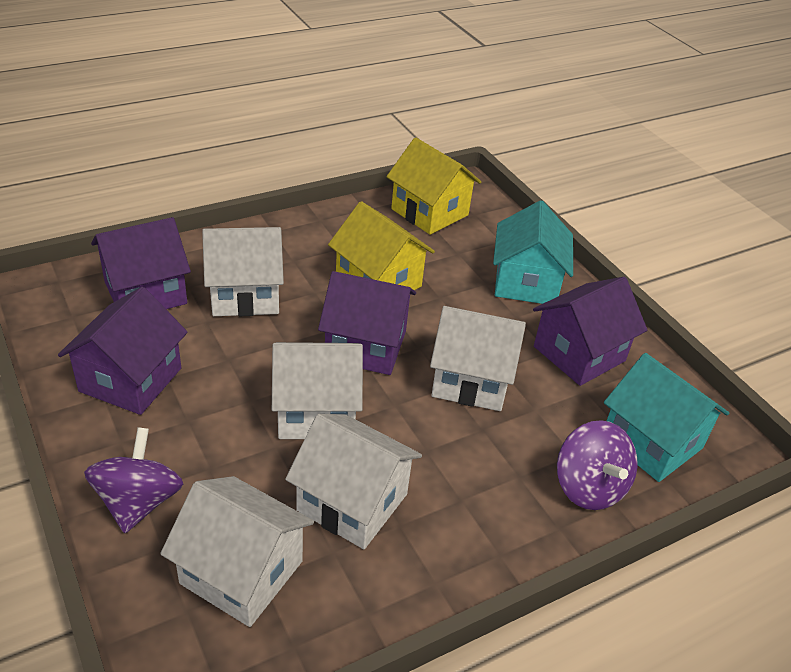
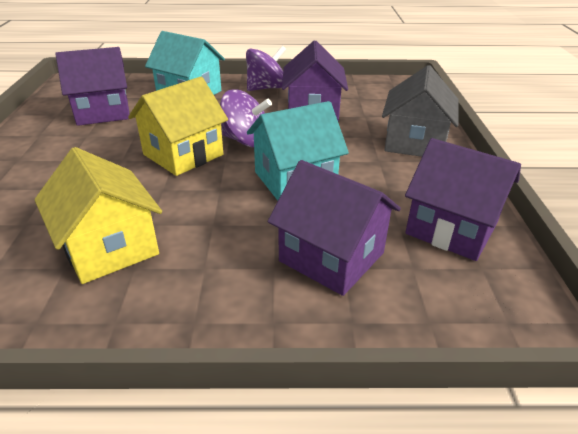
grey house: 0 -> 1
white house: 5 -> 0

